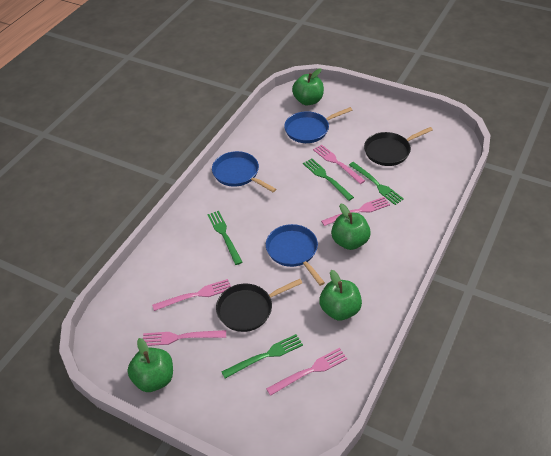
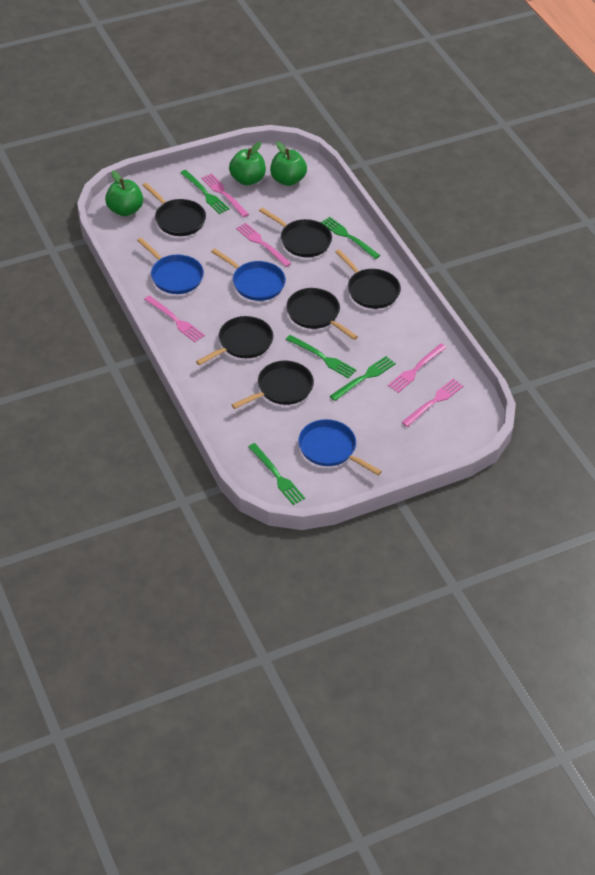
black pan: 2 -> 6
green apple: 4 -> 3
green fork: 4 -> 5

